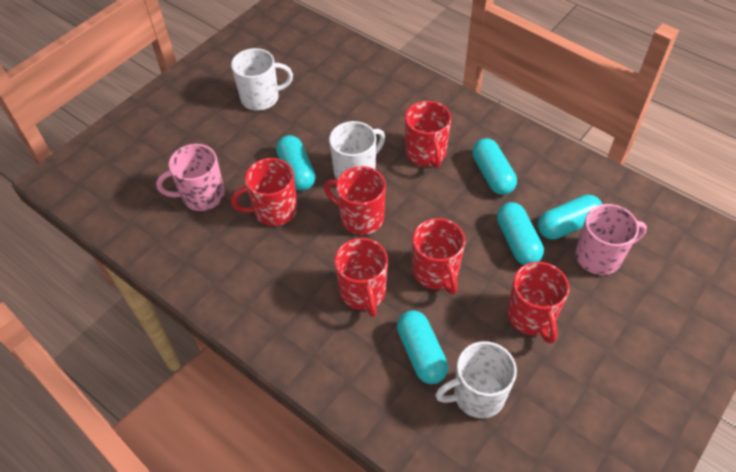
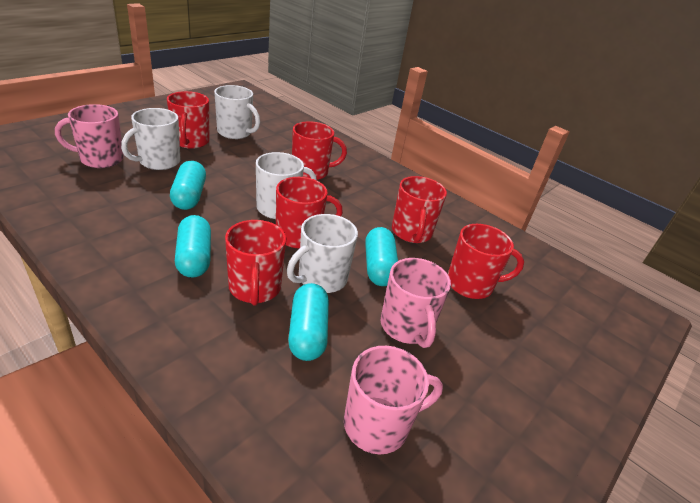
pink mug: 2 -> 3
turquoise capsule: 5 -> 4
white mug: 3 -> 4

